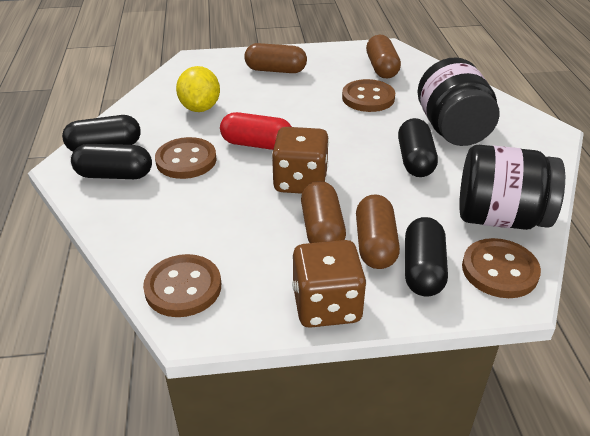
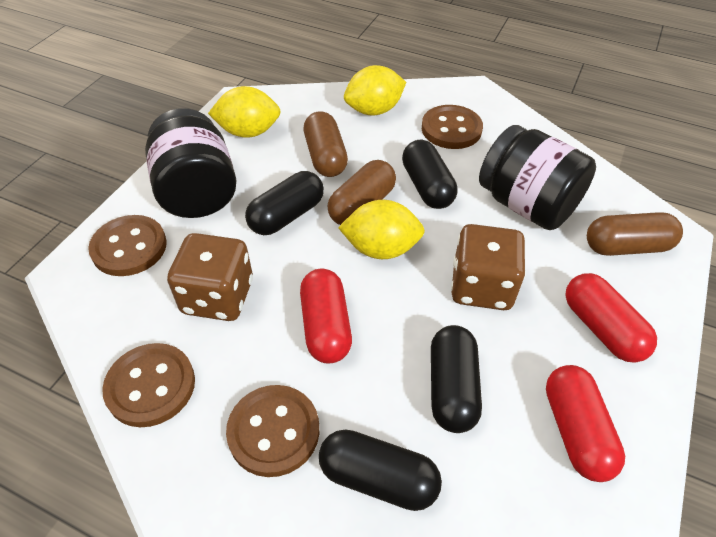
brown capsule: 4 -> 3
red capsule: 1 -> 3
yellow lemon: 1 -> 3

